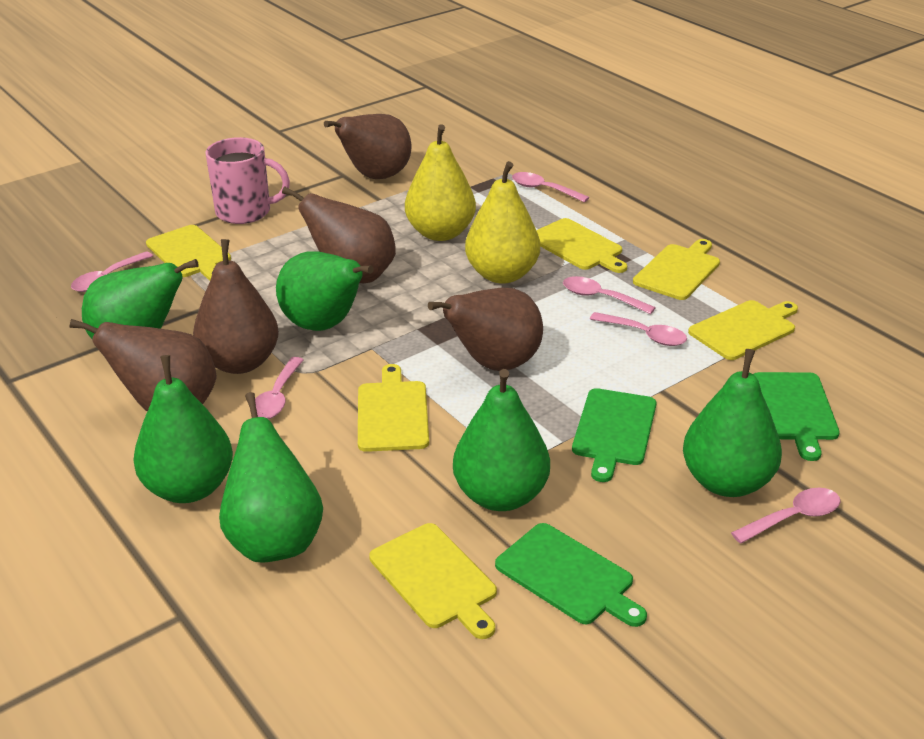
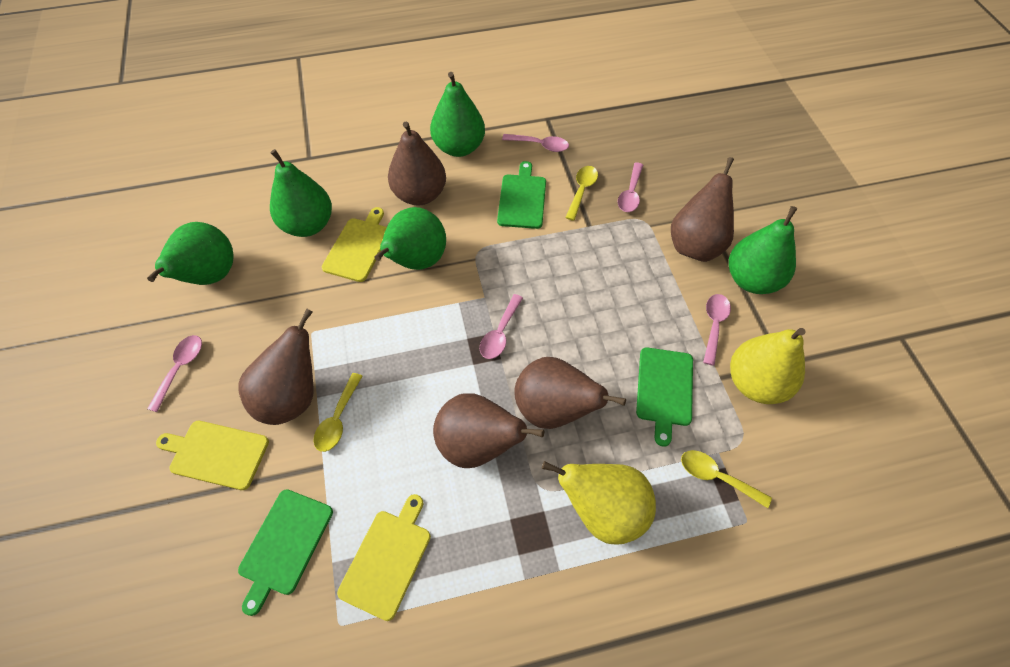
green pear: 6 -> 5
pink mug: 1 -> 0
pink spoon: 6 -> 5
yellow cutting board: 6 -> 3
yellow spoon: 0 -> 3

